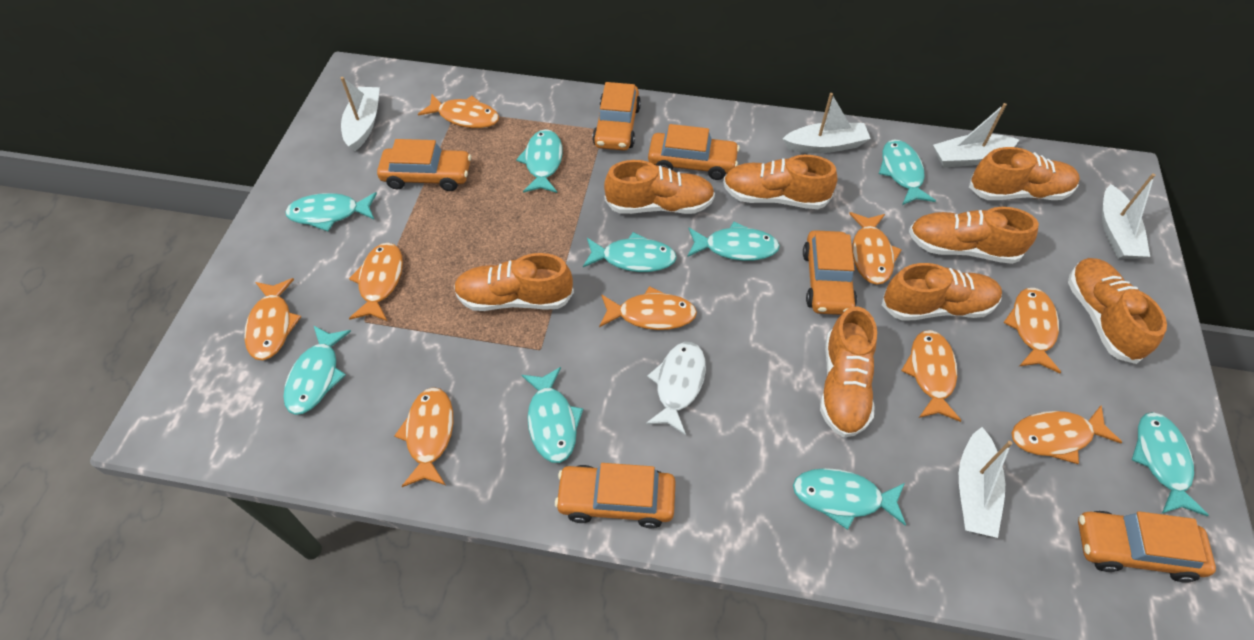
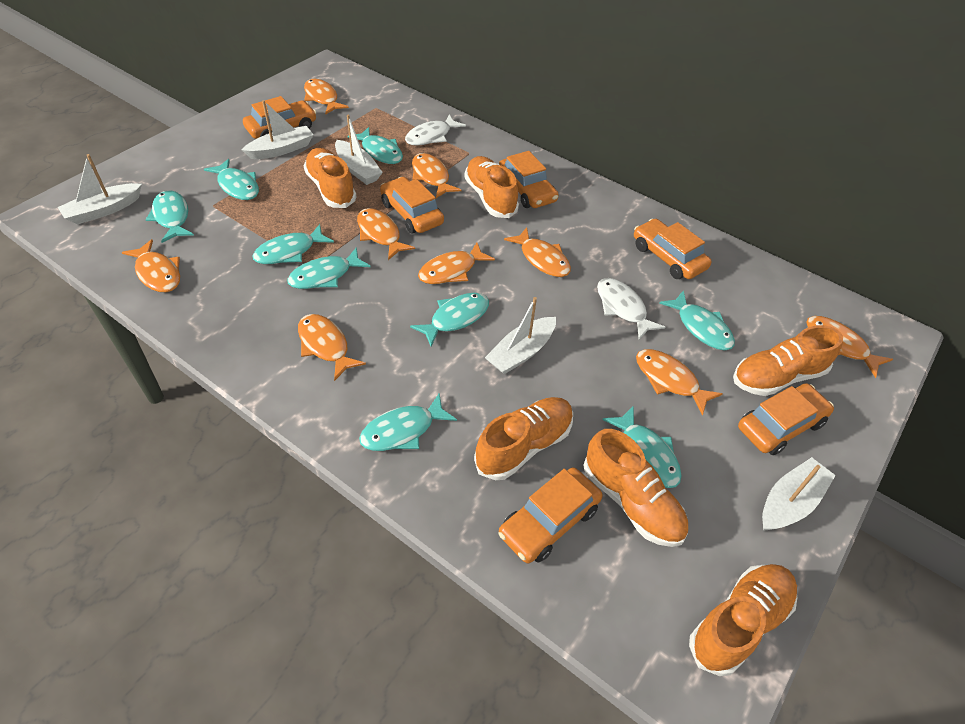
orange shoe: 8 -> 6
white fish: 1 -> 2

